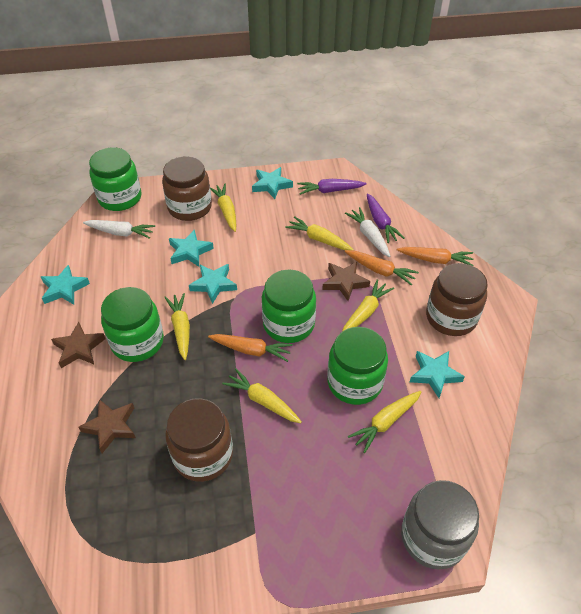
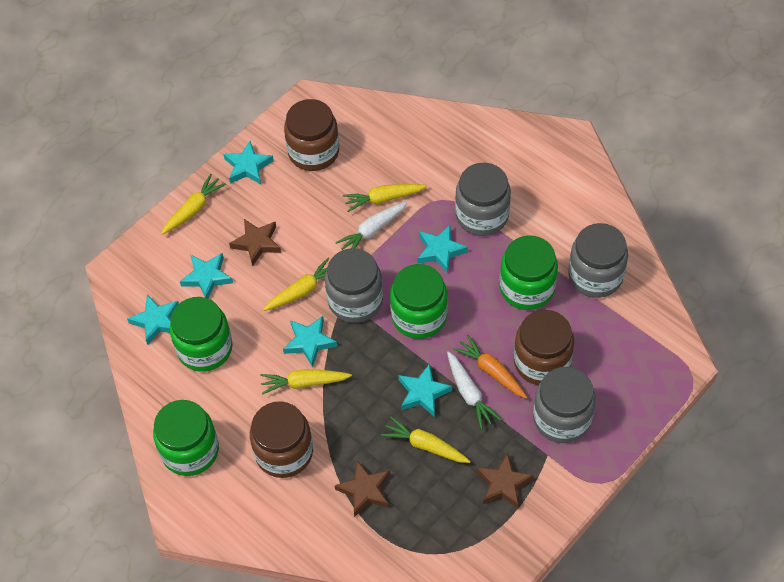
grey jar: 1 -> 4
orange carrot: 3 -> 1
purple carrot: 2 -> 0
turquoise star: 5 -> 6
yellow carrot: 6 -> 5

